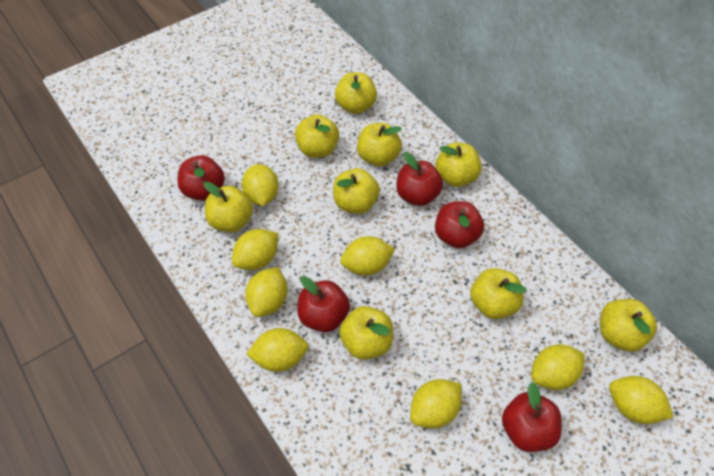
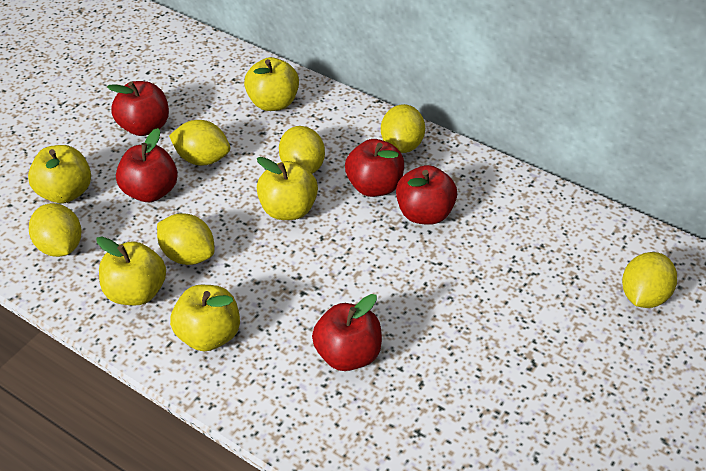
yellow apple: 9 -> 5
yellow lemon: 8 -> 6

